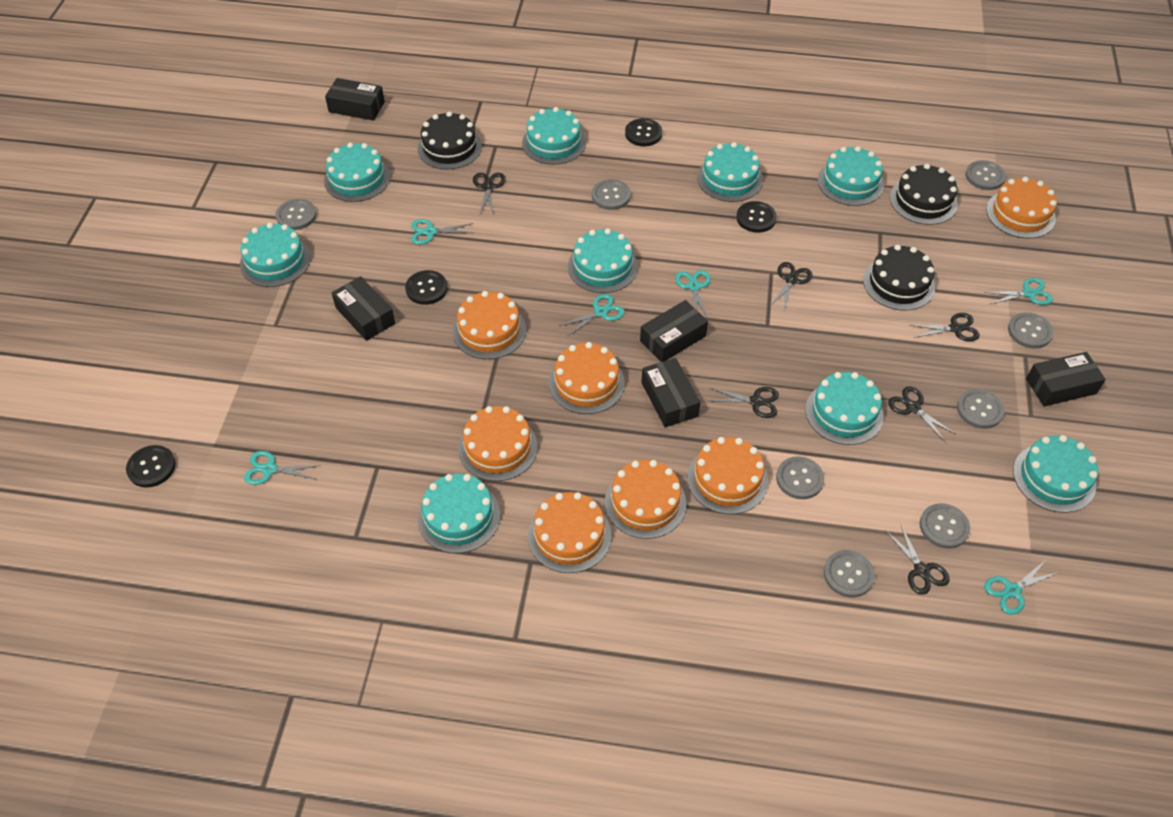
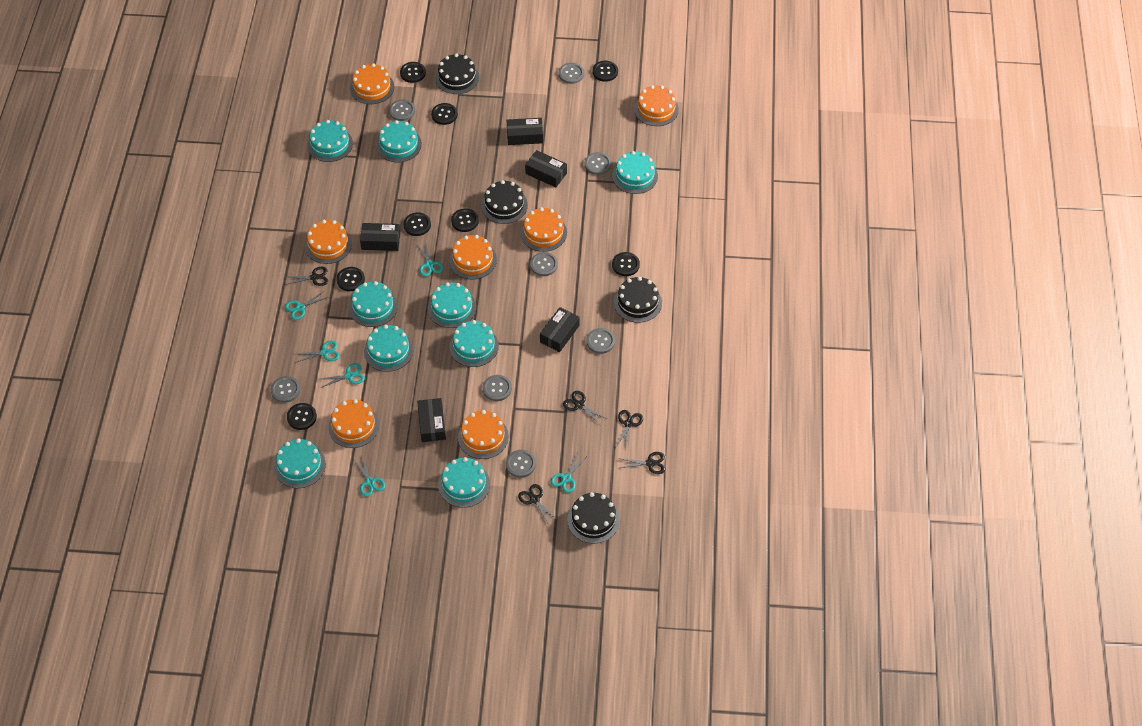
black button: 4 -> 8
black cake: 3 -> 4
black scissors: 6 -> 5

